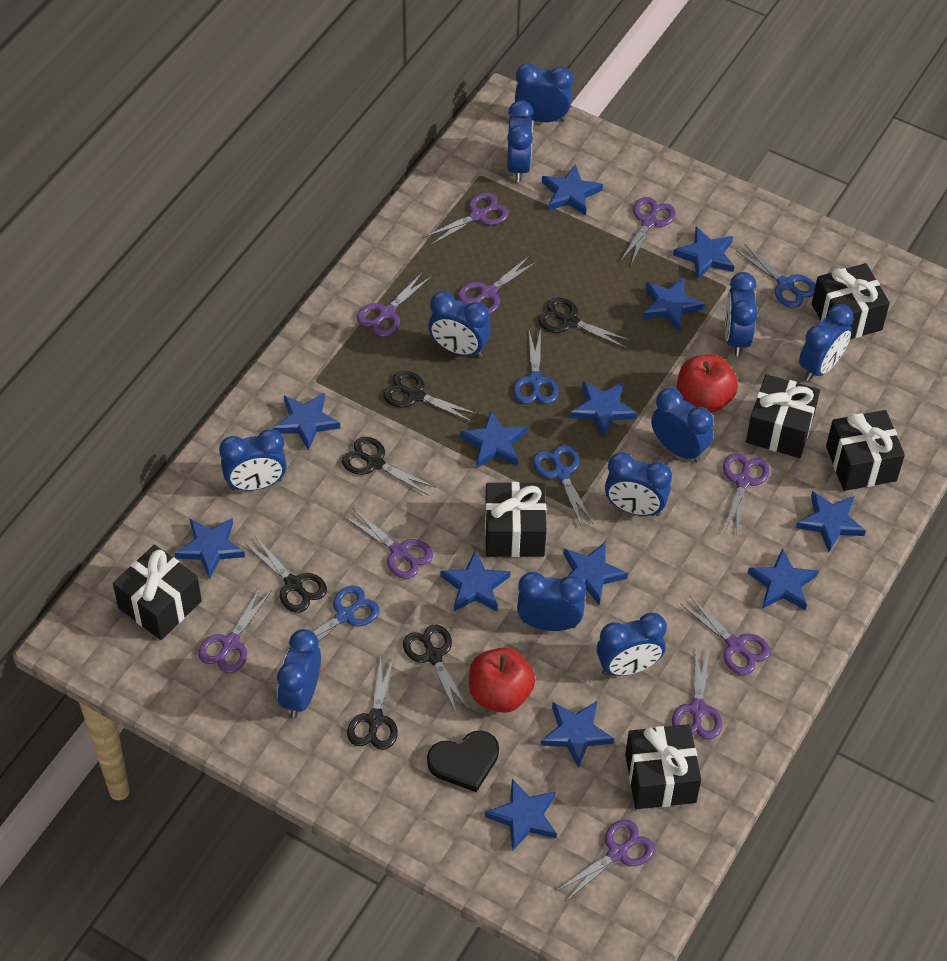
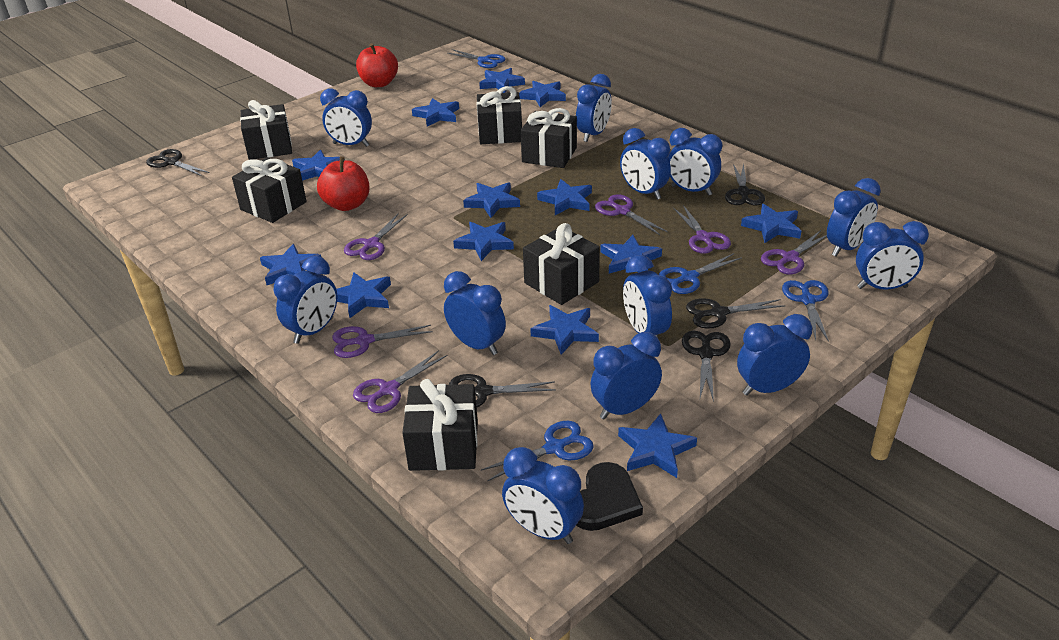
black scissors: 6 -> 5
blue clock: 11 -> 12
purple scissors: 10 -> 6

